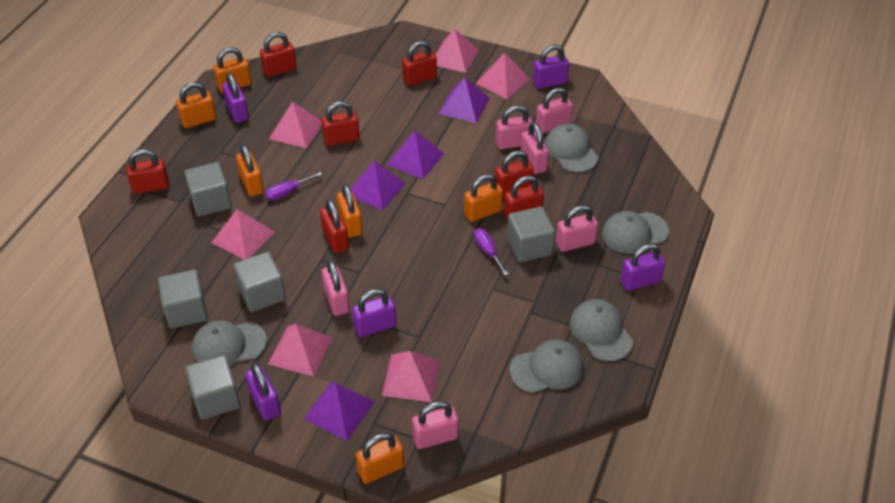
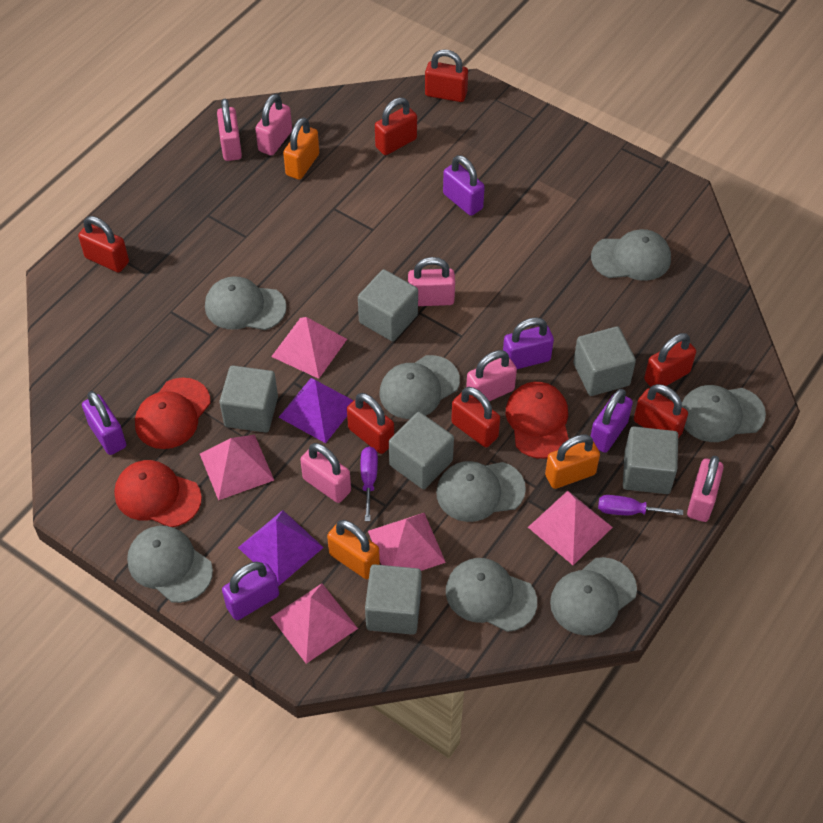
grey cap: 5 -> 8
grey cube: 5 -> 6
orange padlock: 6 -> 3
pink pyramid: 6 -> 5
purple pyramid: 4 -> 2
red cap: 0 -> 3

